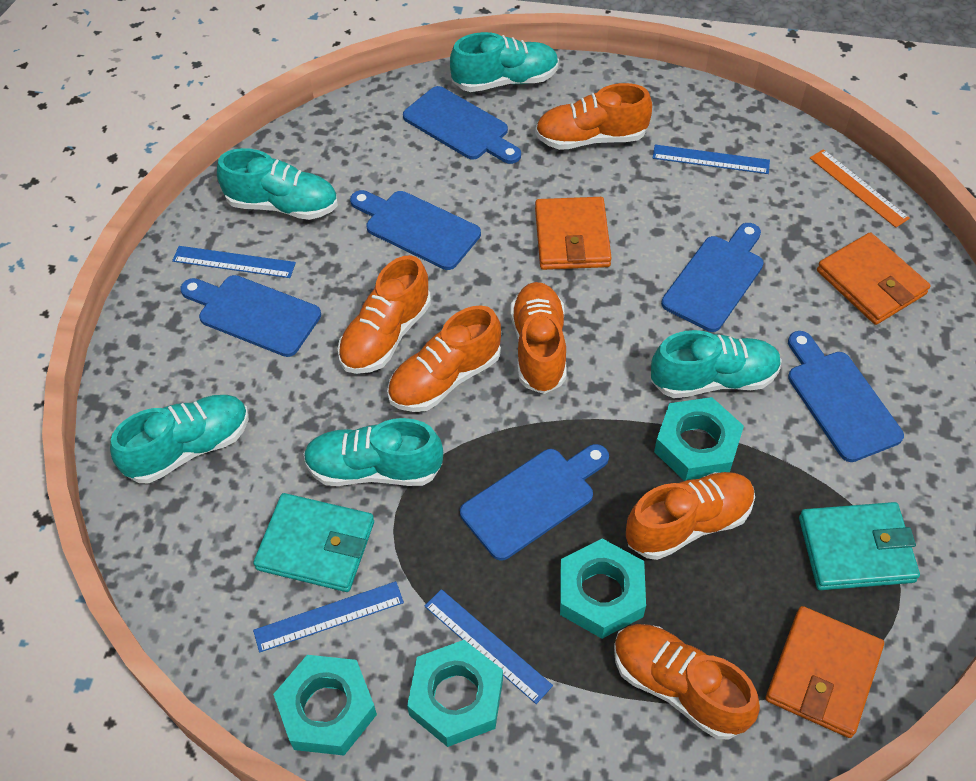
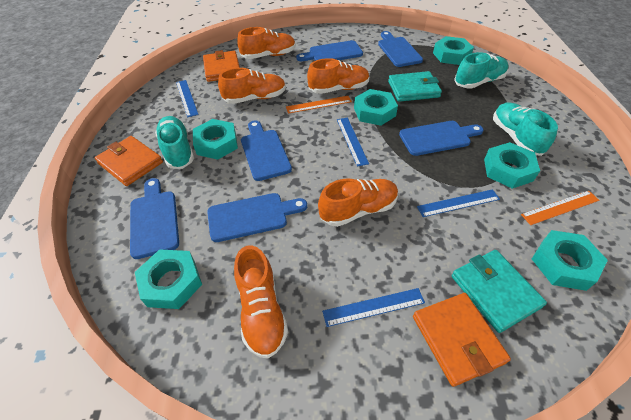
orange ruler: 1 -> 2
orange shoe: 6 -> 5
turquoise nut: 4 -> 6
turquoise shoe: 5 -> 3

